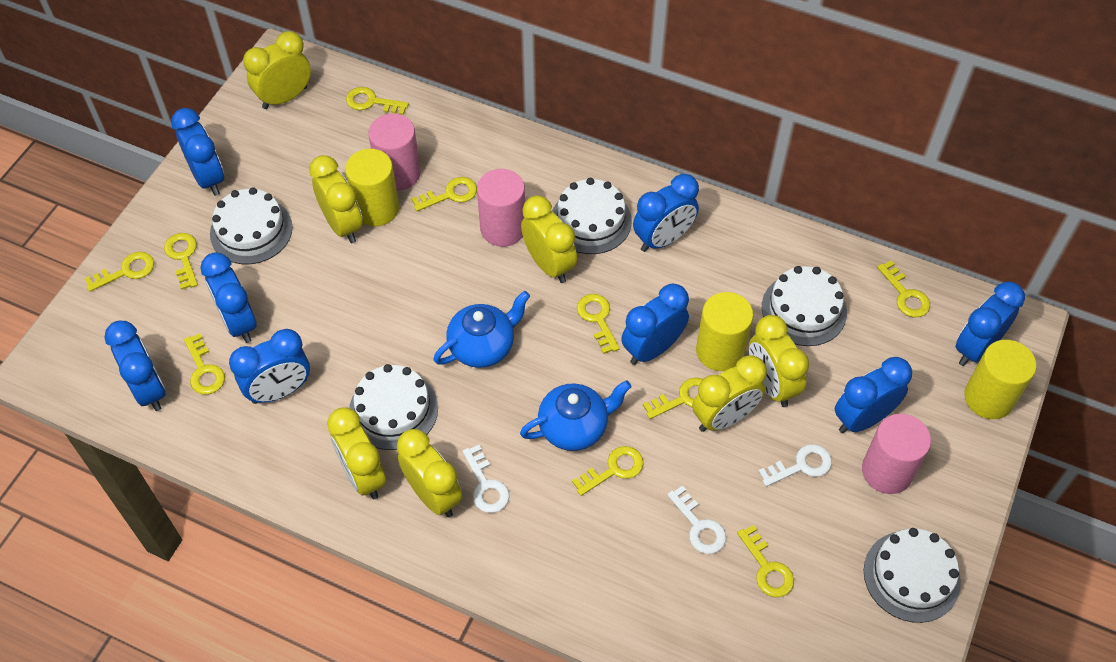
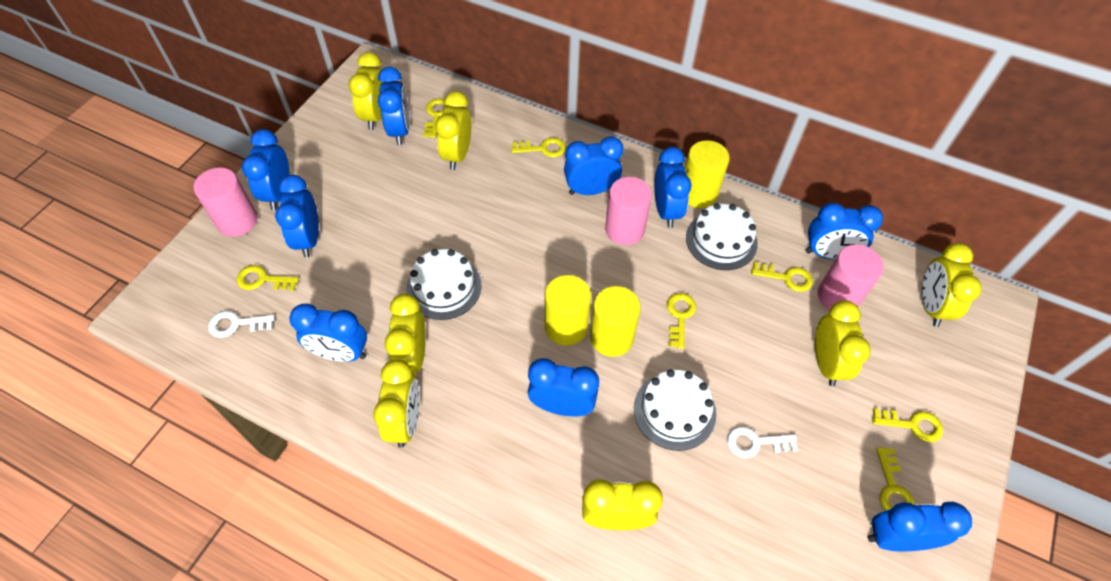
blue clock: 8 -> 9
blue teapot: 2 -> 0
white cake: 5 -> 3
white key: 3 -> 2
yellow key: 10 -> 7

